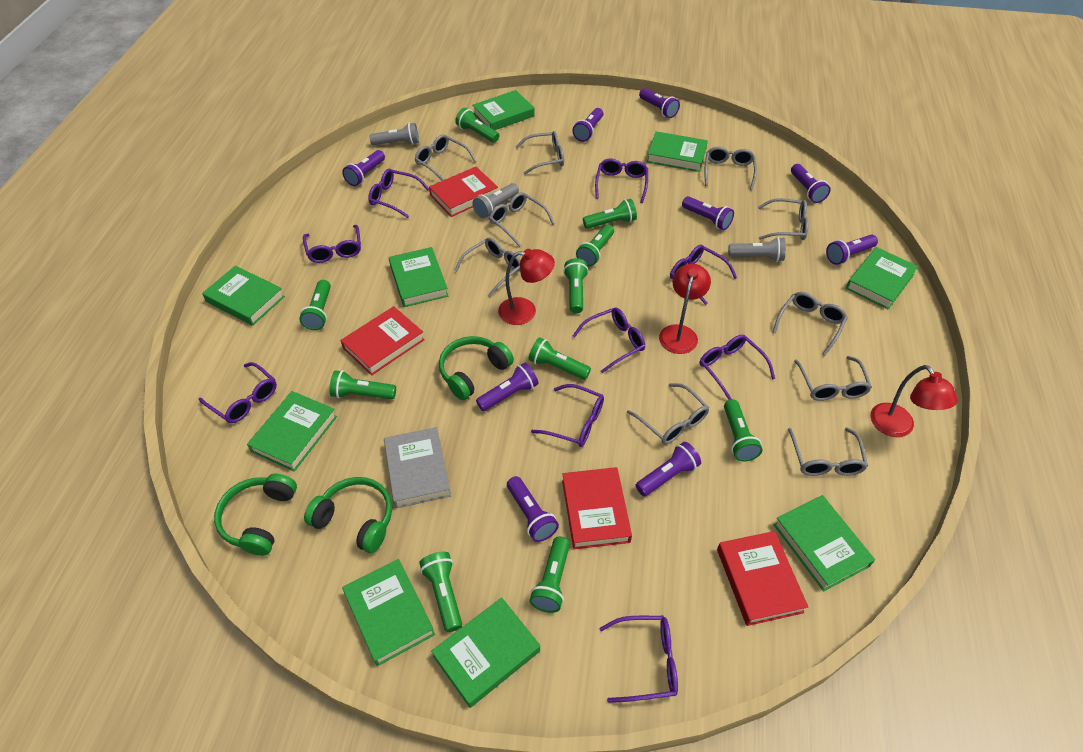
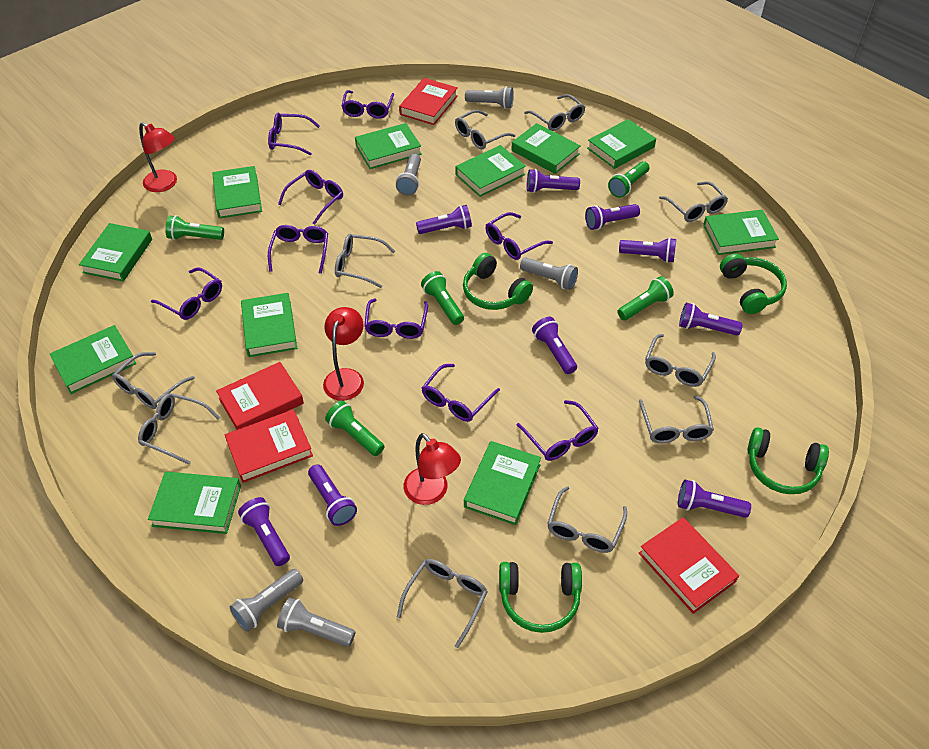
green book: 9 -> 11
green flashlight: 10 -> 5
green headphones: 3 -> 4
grey book: 1 -> 0
grey flashlight: 3 -> 5

